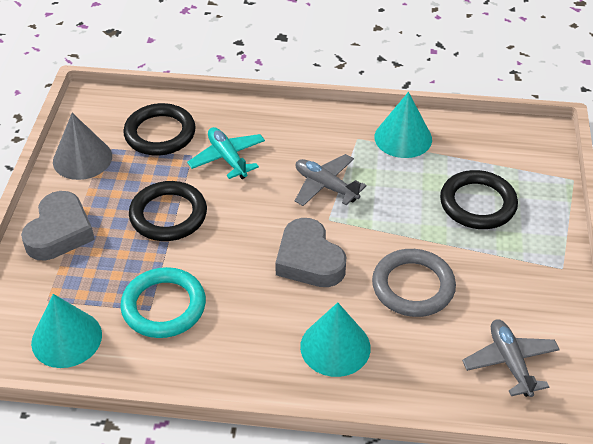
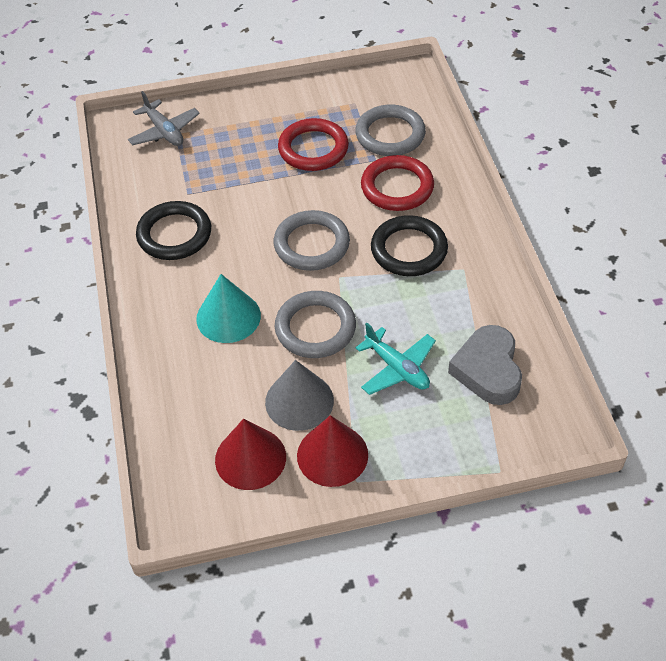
black ring: 3 -> 2
grey heart: 2 -> 1
grey plane: 2 -> 1
grey ring: 1 -> 3
red cone: 0 -> 2
red ring: 0 -> 2
turquoise cone: 3 -> 1
turquoise ring: 1 -> 0

